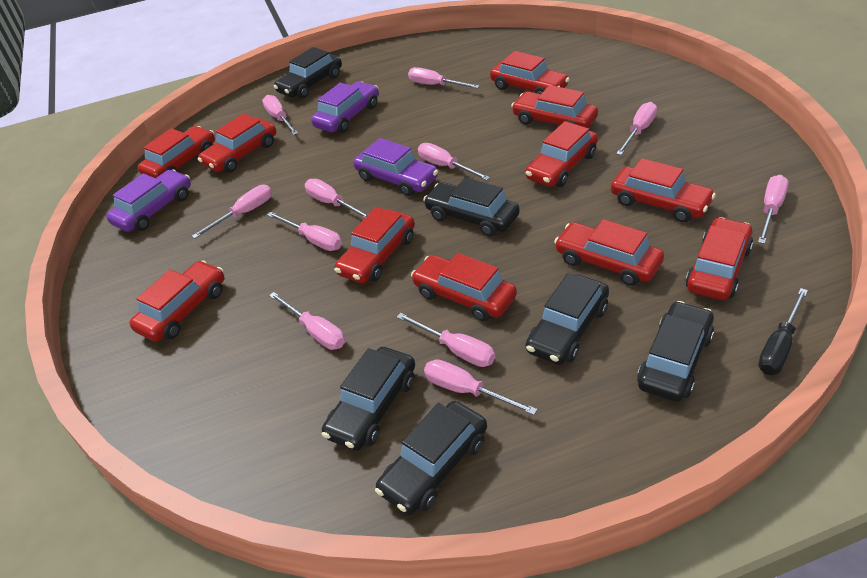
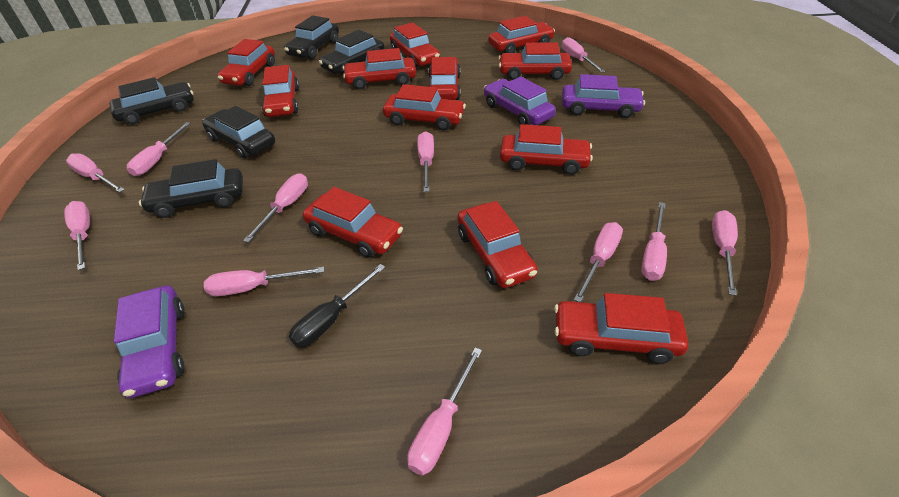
black car: 6 -> 5
red car: 11 -> 12

